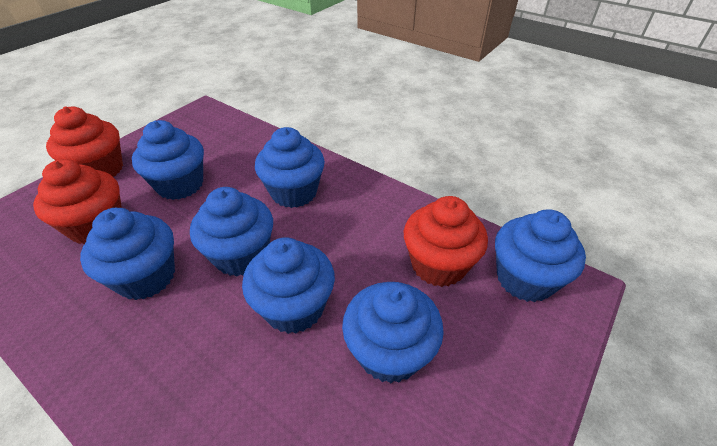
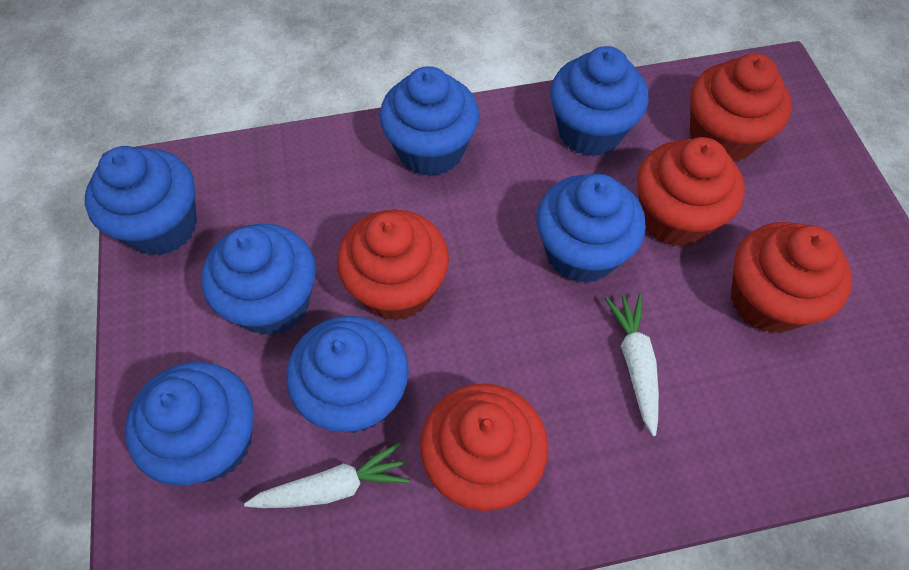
red cupcake: 3 -> 5
white carrot: 0 -> 2

